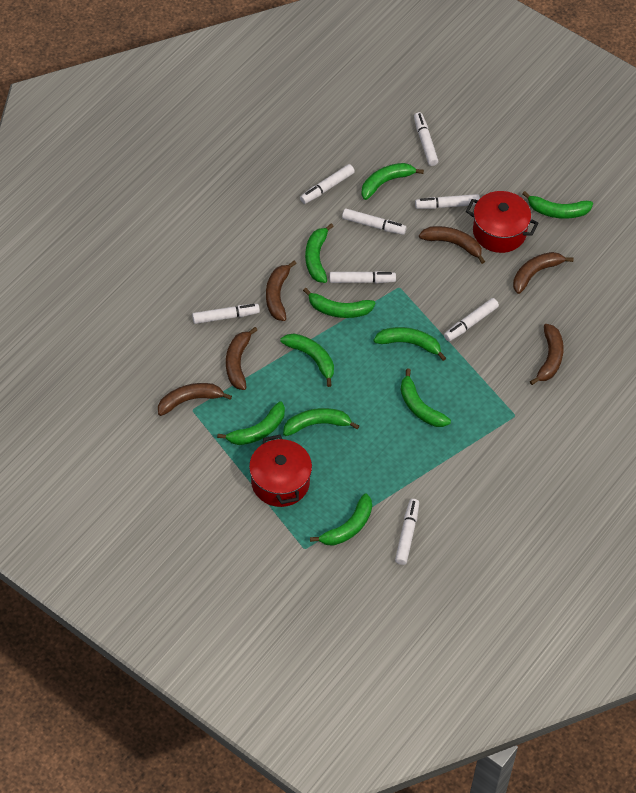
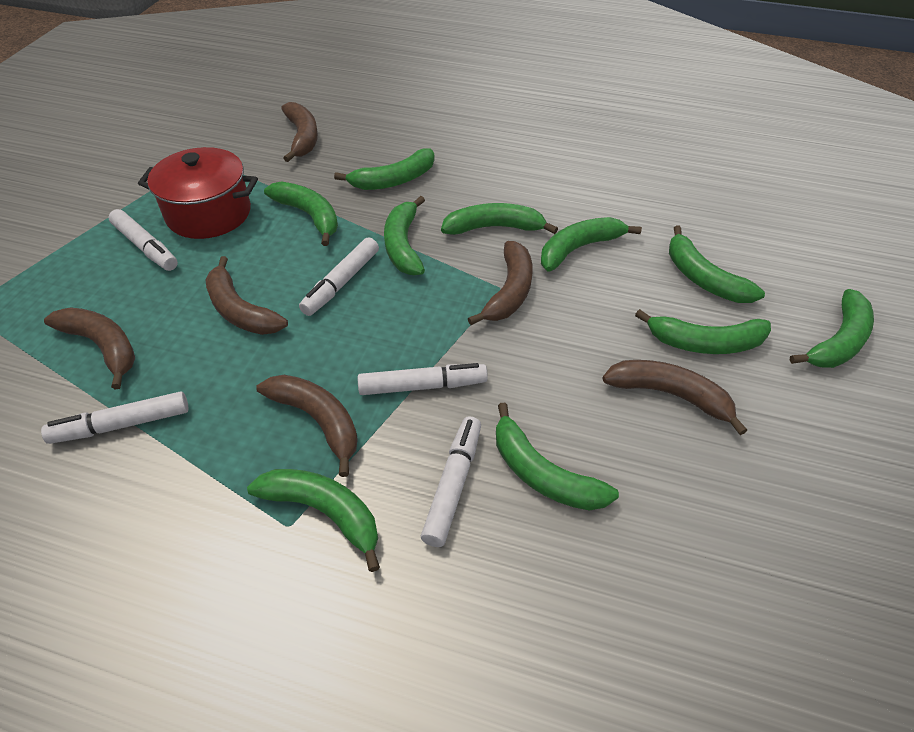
red pot: 2 -> 1
white marker: 8 -> 5

